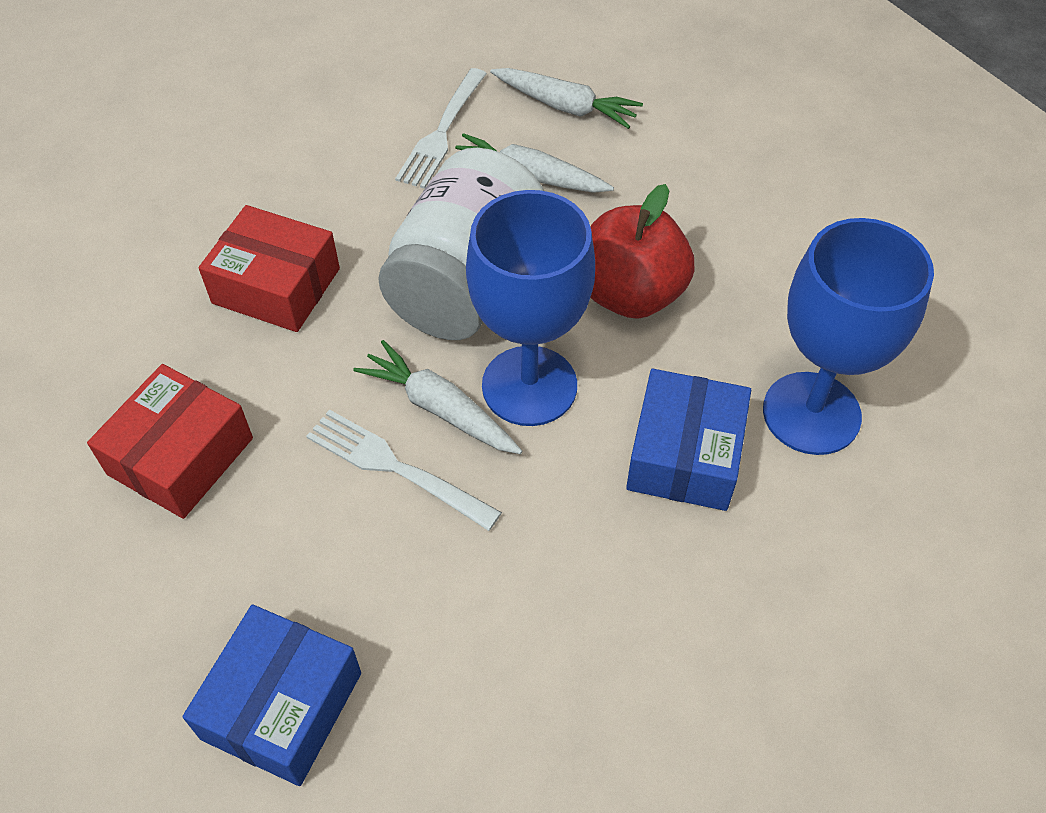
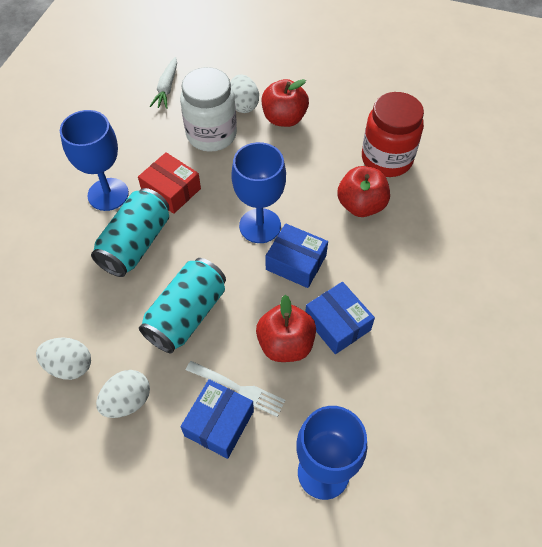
blue box: 2 -> 3
blue goblet: 2 -> 3
red apple: 1 -> 3
red box: 2 -> 1
red jar: 0 -> 1
turquoise can: 0 -> 2
white carrot: 3 -> 1
white egg: 0 -> 3
white fork: 2 -> 1

